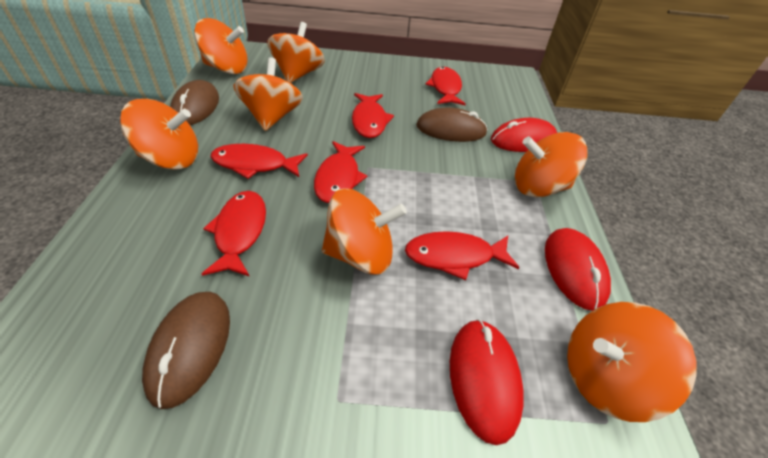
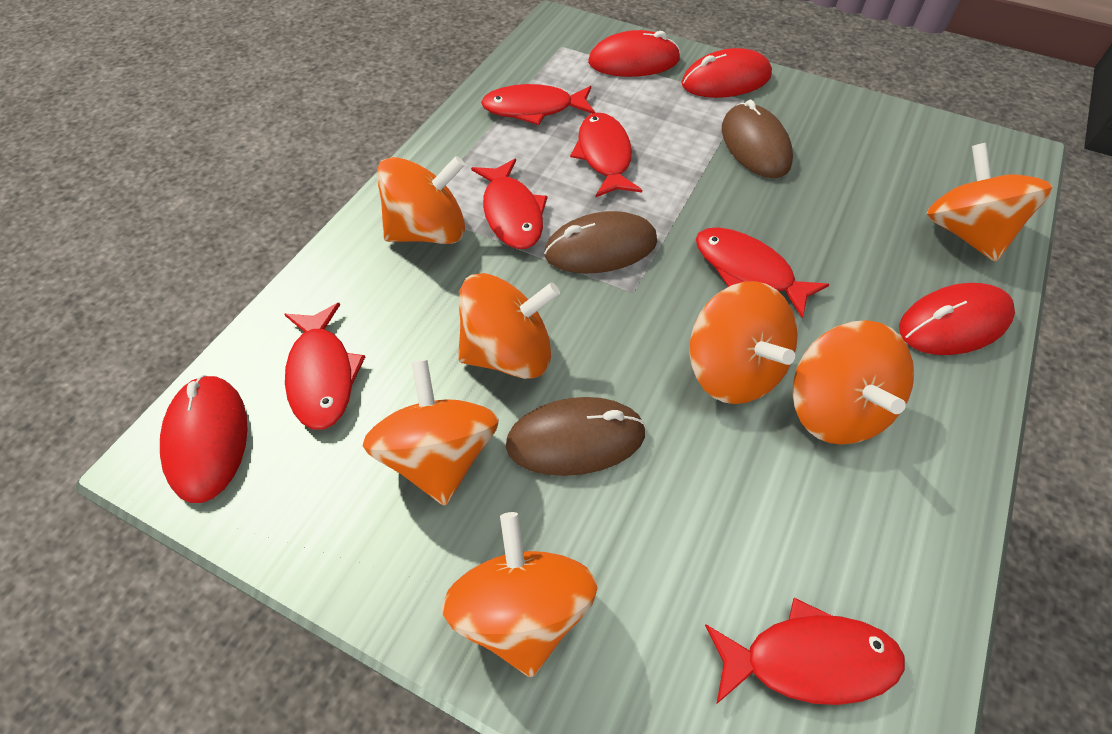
red mouse: 3 -> 4

